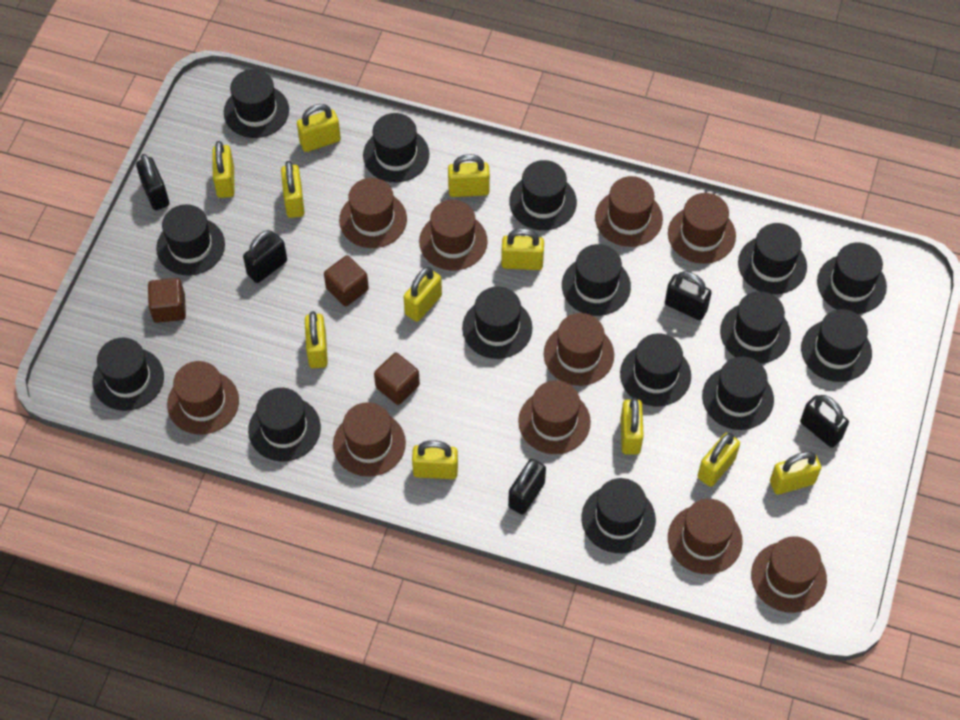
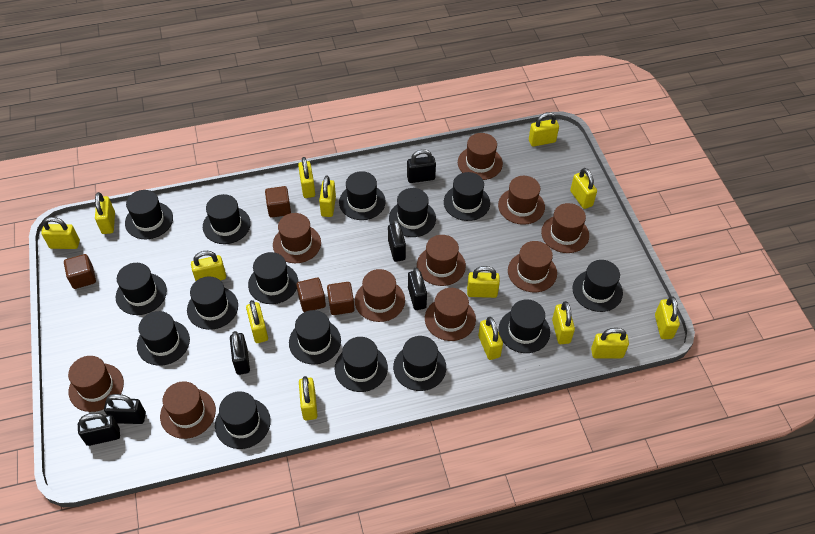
black padlock: 5 -> 6
brown cube: 3 -> 4
yellow padlock: 11 -> 14

